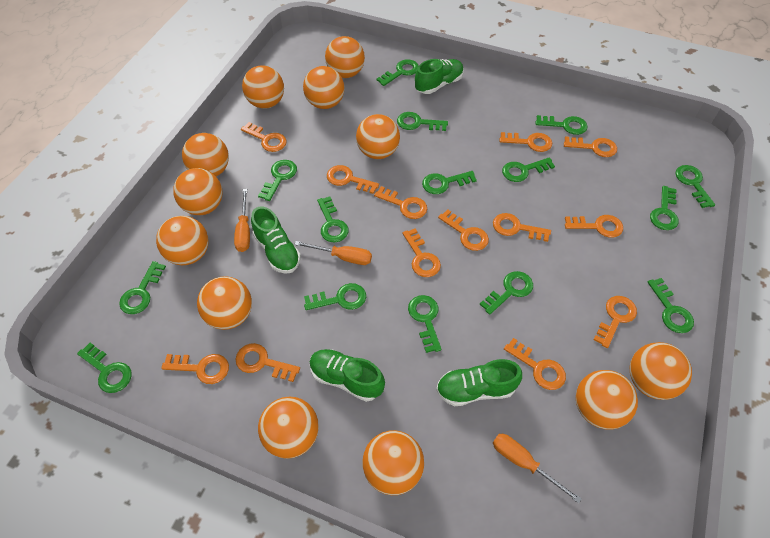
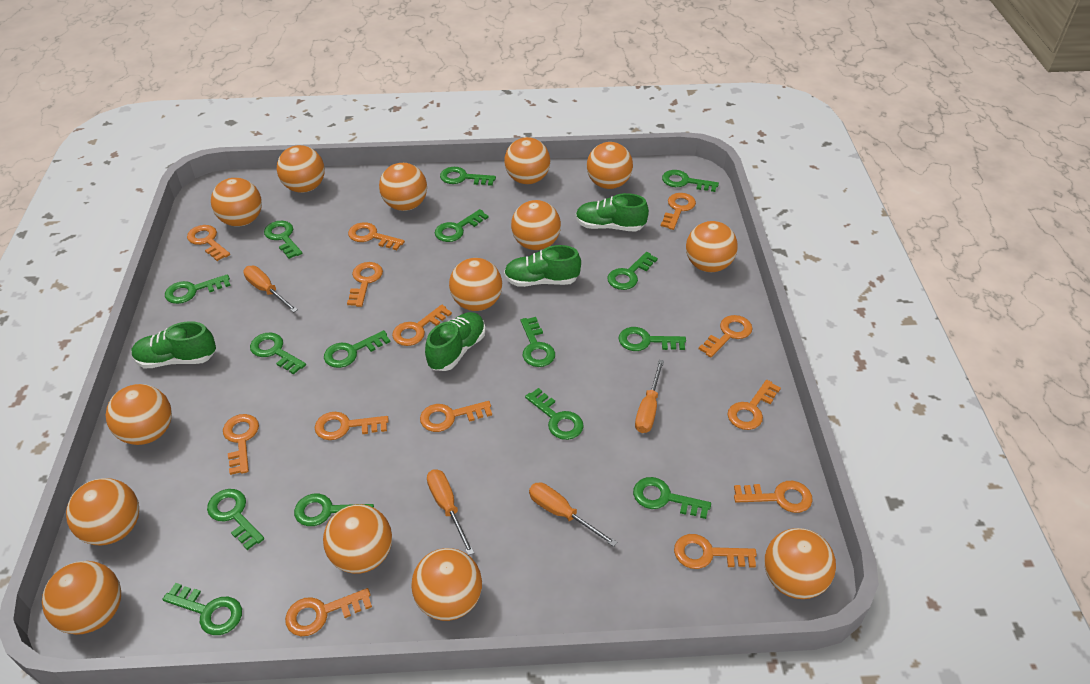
orange ball: 12 -> 14
orange screwdriver: 3 -> 4

